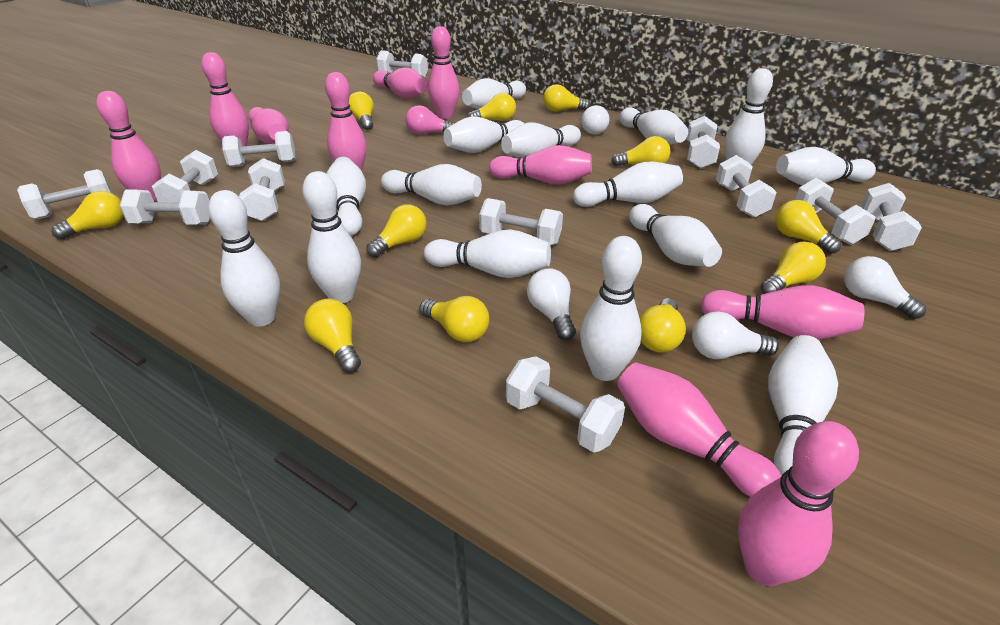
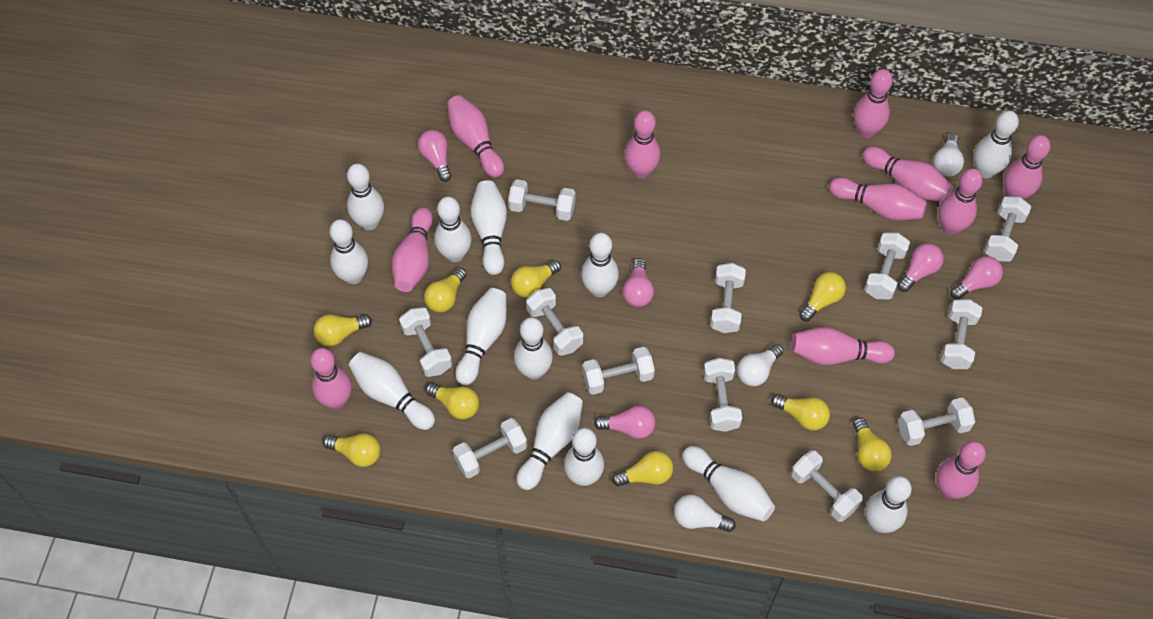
pink bowling pin: 10 -> 11
pink light bulb: 1 -> 5
white bowling pin: 15 -> 13
white light bulb: 4 -> 3
yellow light bulb: 11 -> 9

